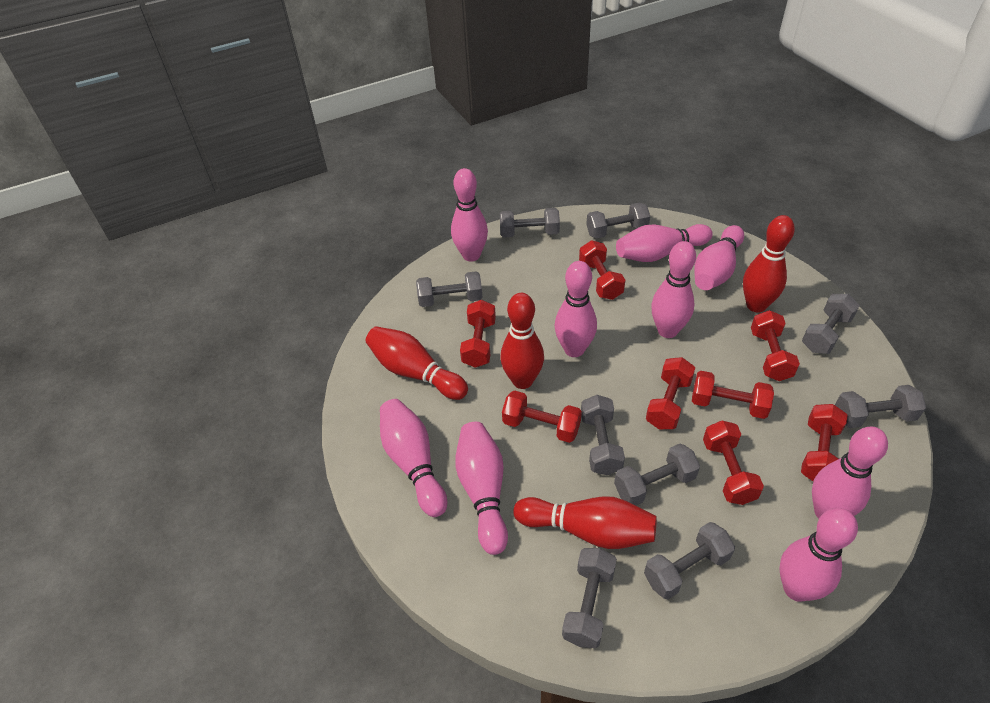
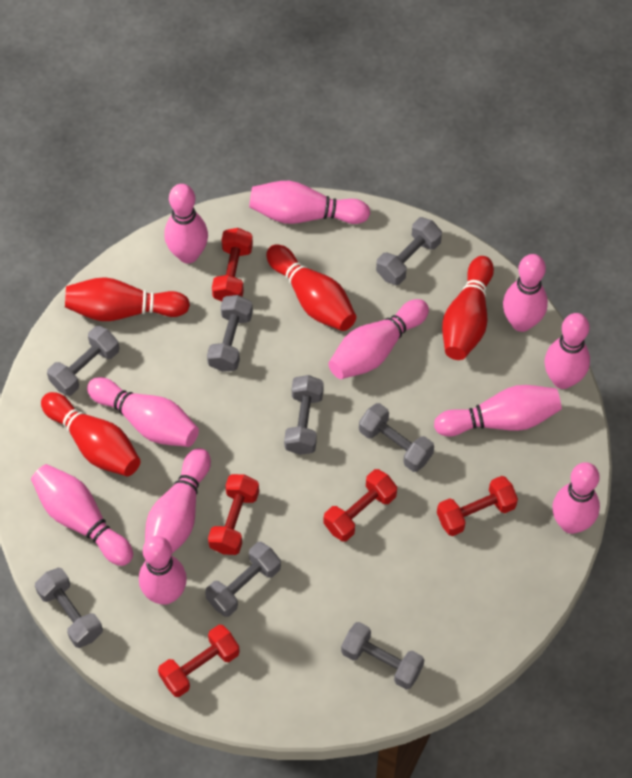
grey dumbbell: 9 -> 8
pink bowling pin: 9 -> 11
red dumbbell: 8 -> 5

